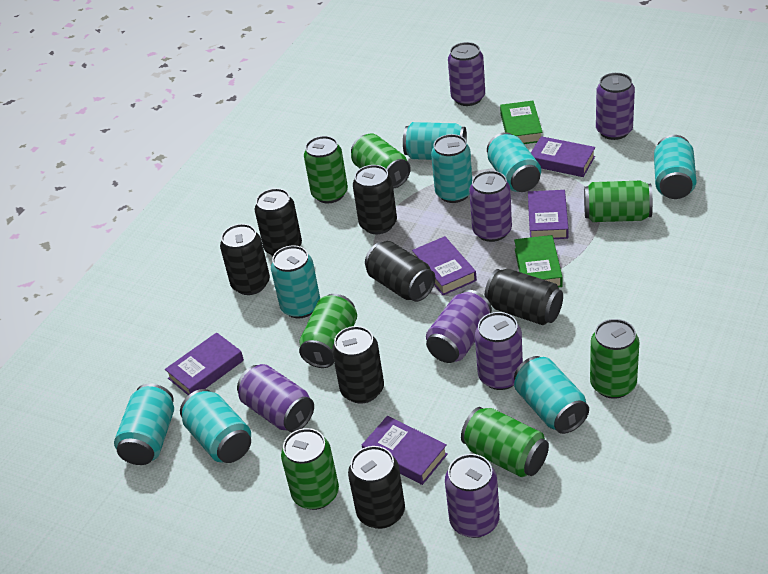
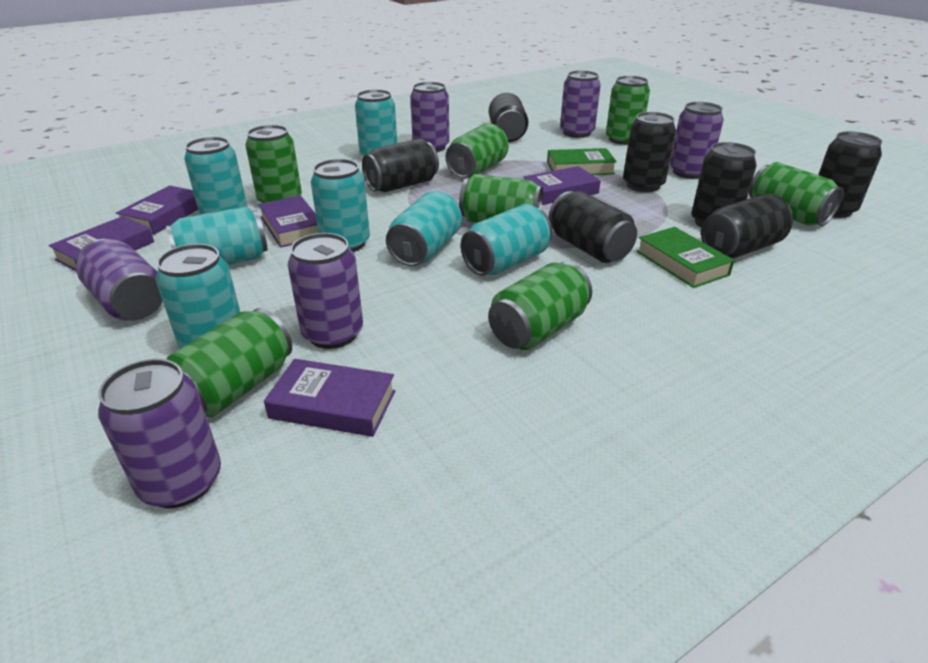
purple can: 7 -> 6
turquoise can: 8 -> 7

